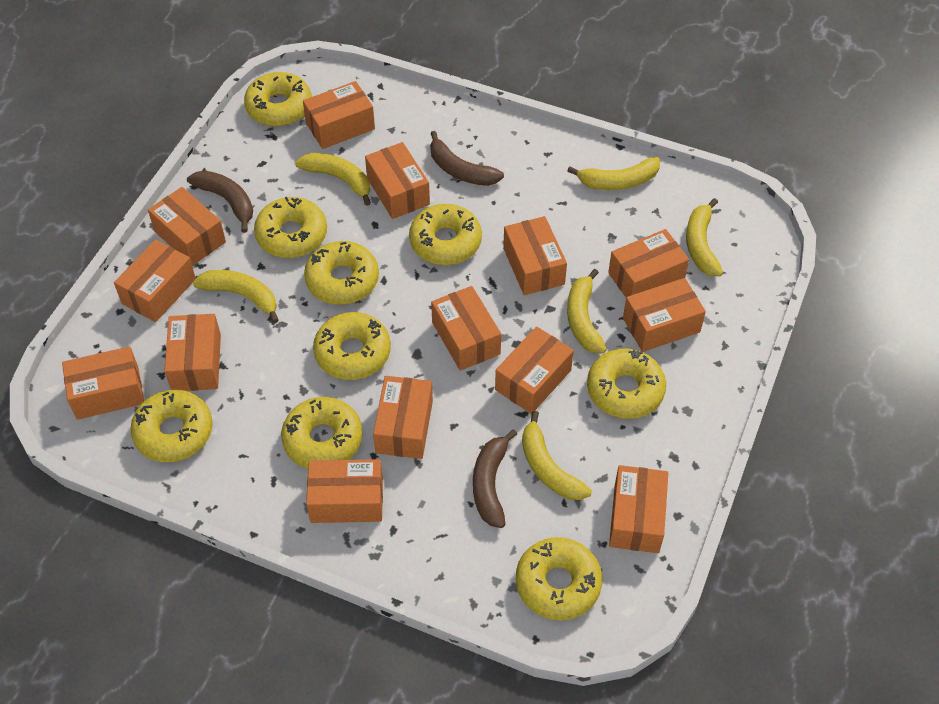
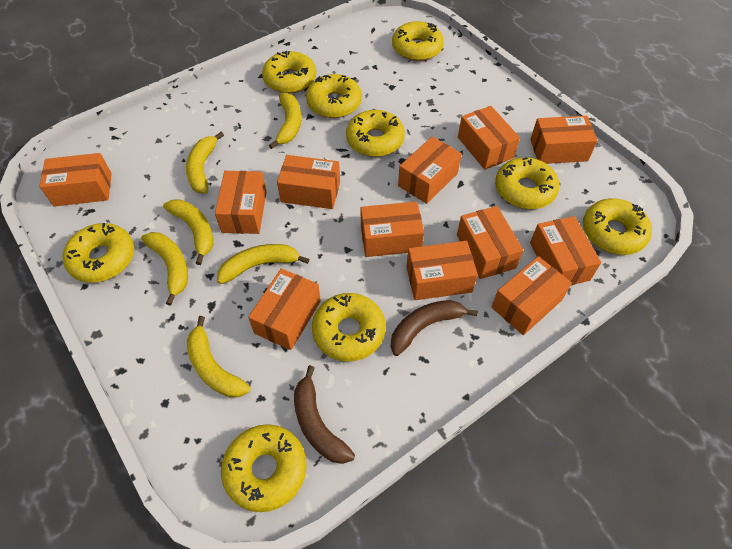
brown banana: 3 -> 2
orange box: 14 -> 12

